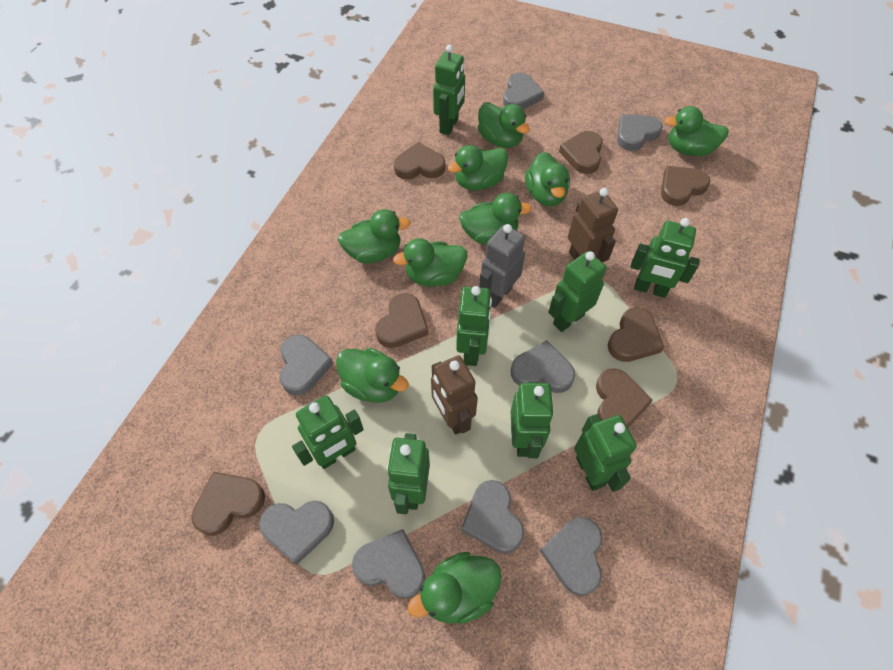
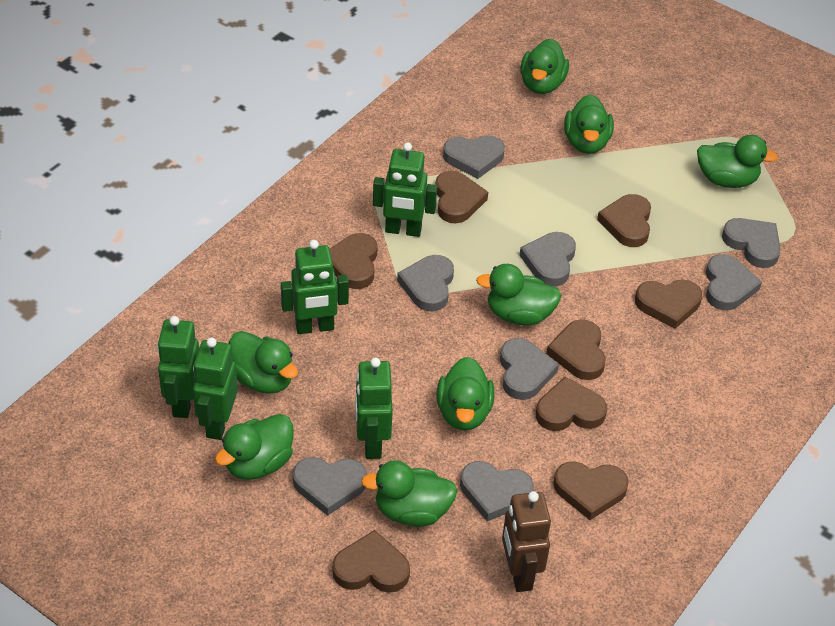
brown heart: 7 -> 8
brown robot: 2 -> 1
green duck: 9 -> 8
green robot: 8 -> 5
grey robot: 1 -> 0

